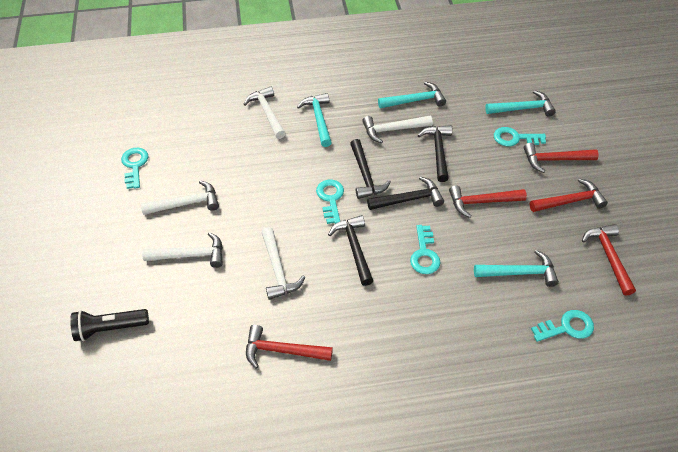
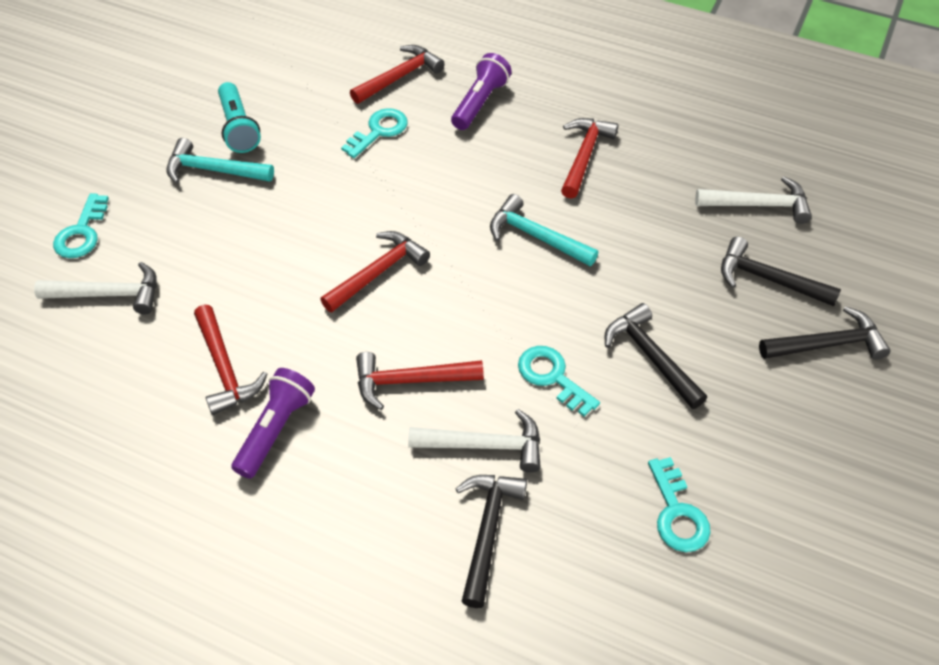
black flashlight: 1 -> 0
purple flashlight: 0 -> 2
turquoise flashlight: 0 -> 1
turquoise hammer: 4 -> 2
turquoise key: 5 -> 4
white hammer: 5 -> 3

